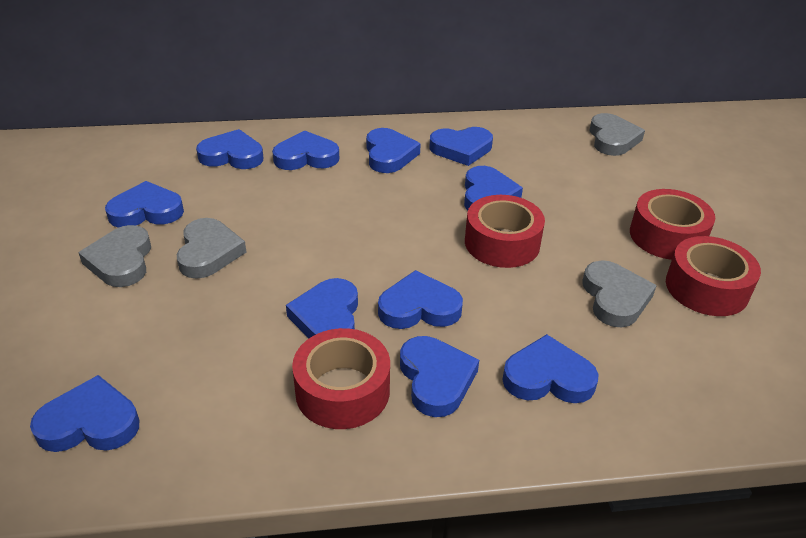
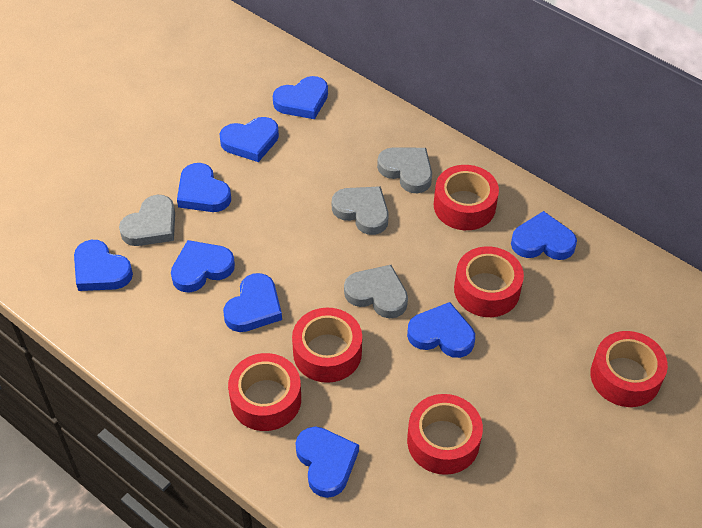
blue heart: 11 -> 9
red tape: 4 -> 6

